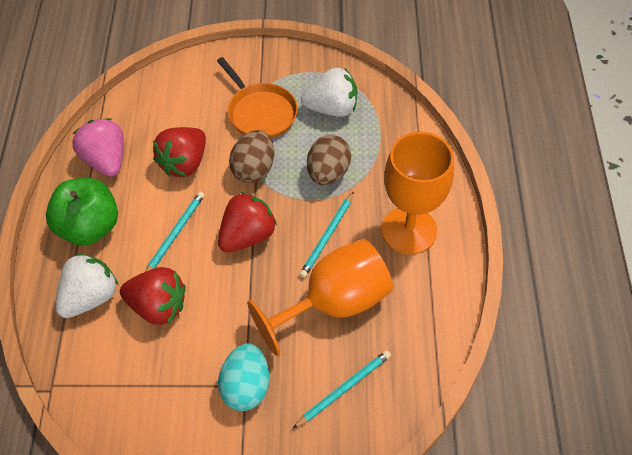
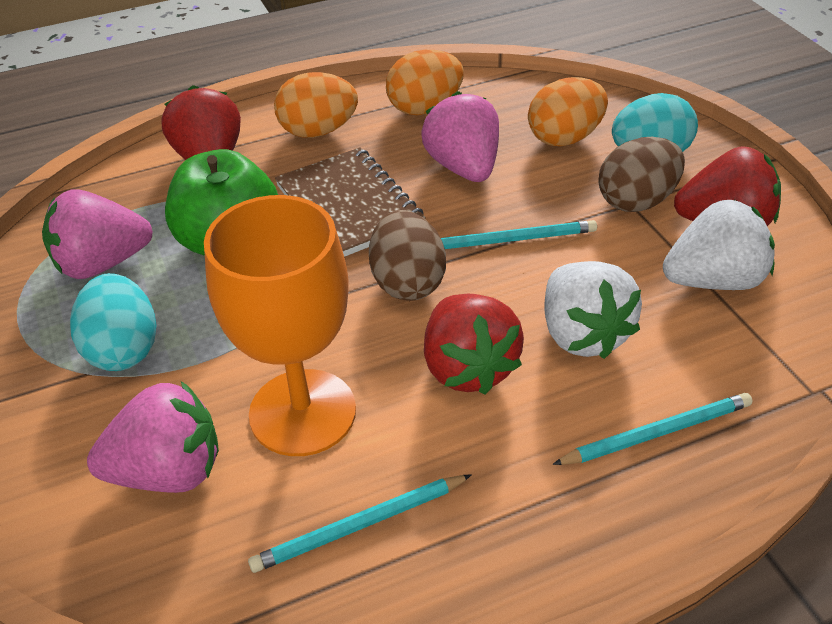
brown notebook: 0 -> 1
orange egg: 0 -> 3
orange goblet: 2 -> 1
orange pan: 1 -> 0
pink strawberry: 1 -> 3
turquoise egg: 1 -> 2

